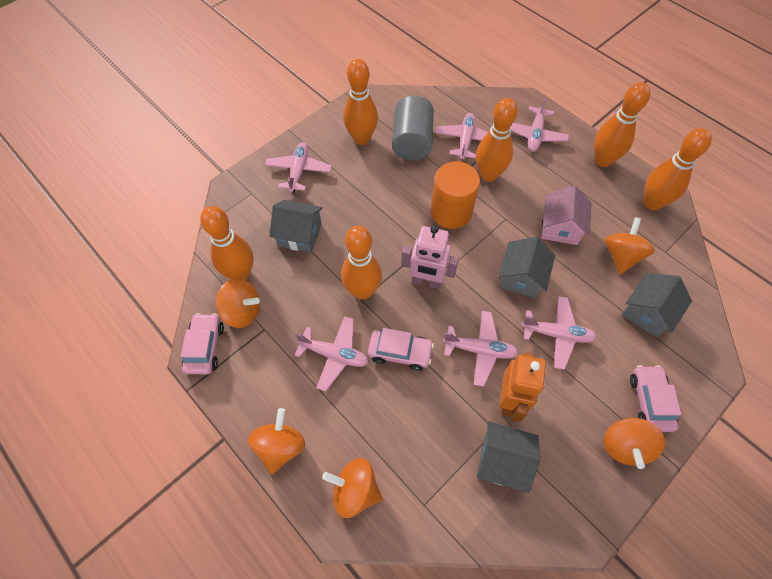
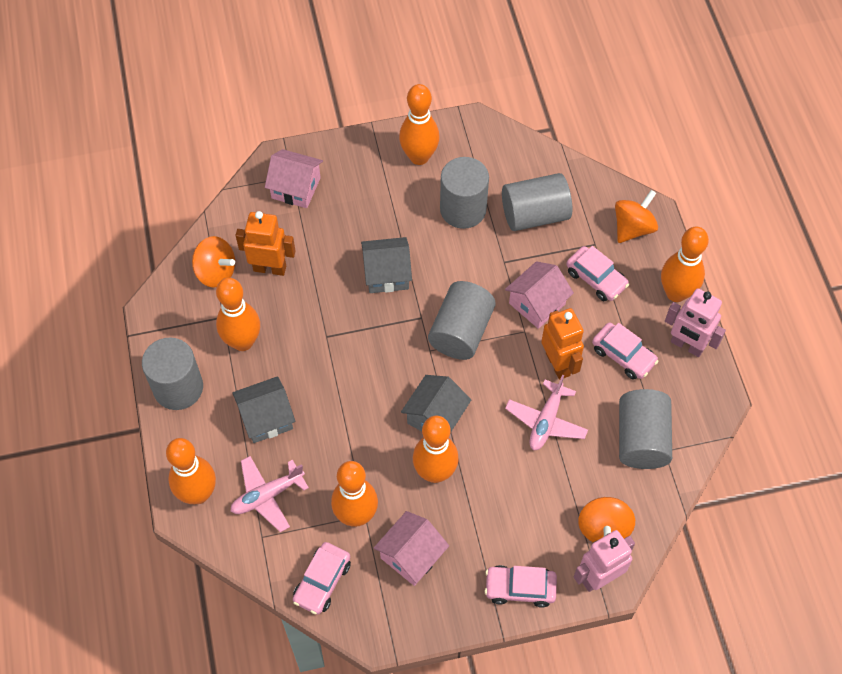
grey cylinder: 1 -> 5
grey house: 4 -> 3
orange cylinder: 1 -> 0
orange robot: 1 -> 2
orange spinning top: 5 -> 3
pink car: 3 -> 4
pink house: 1 -> 3
pink plane: 6 -> 2
pink robot: 1 -> 2

